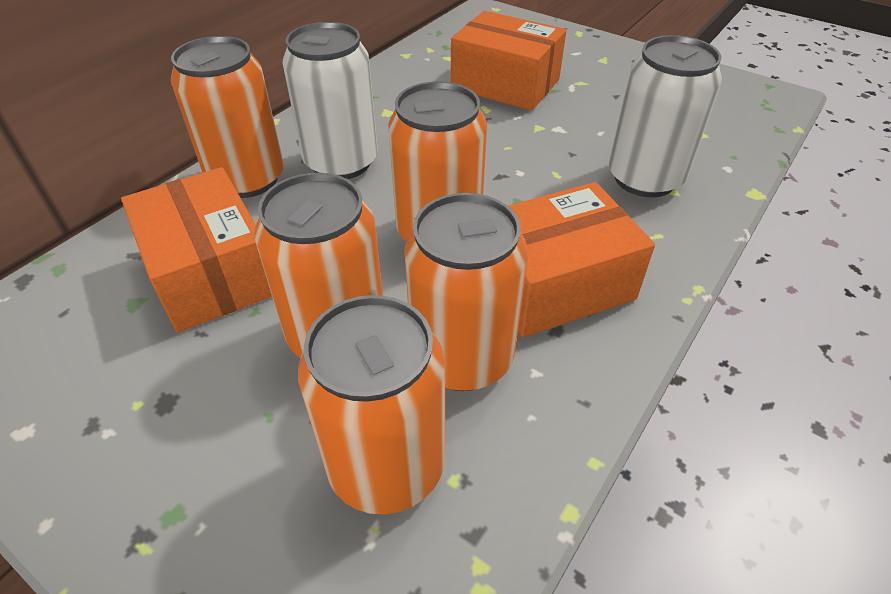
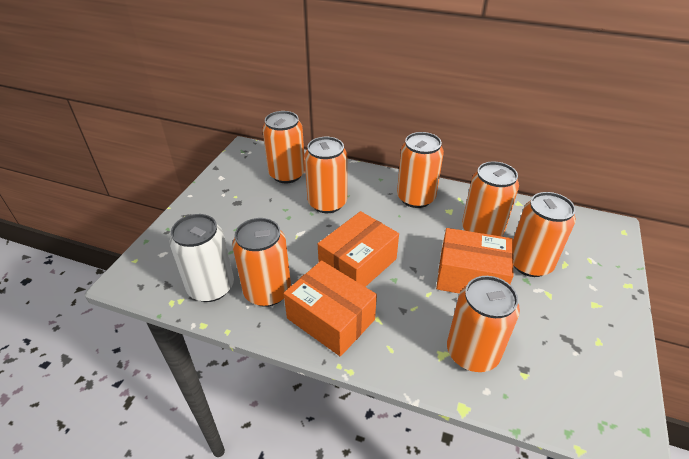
orange can: 5 -> 7
white can: 2 -> 1

